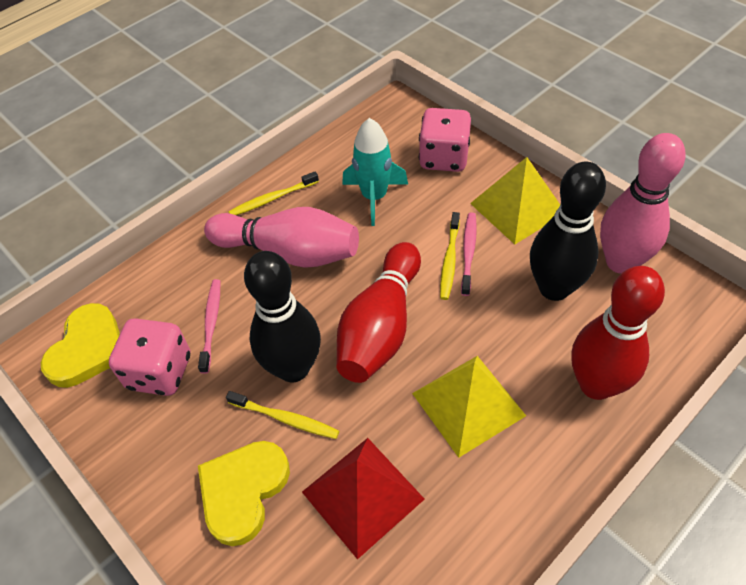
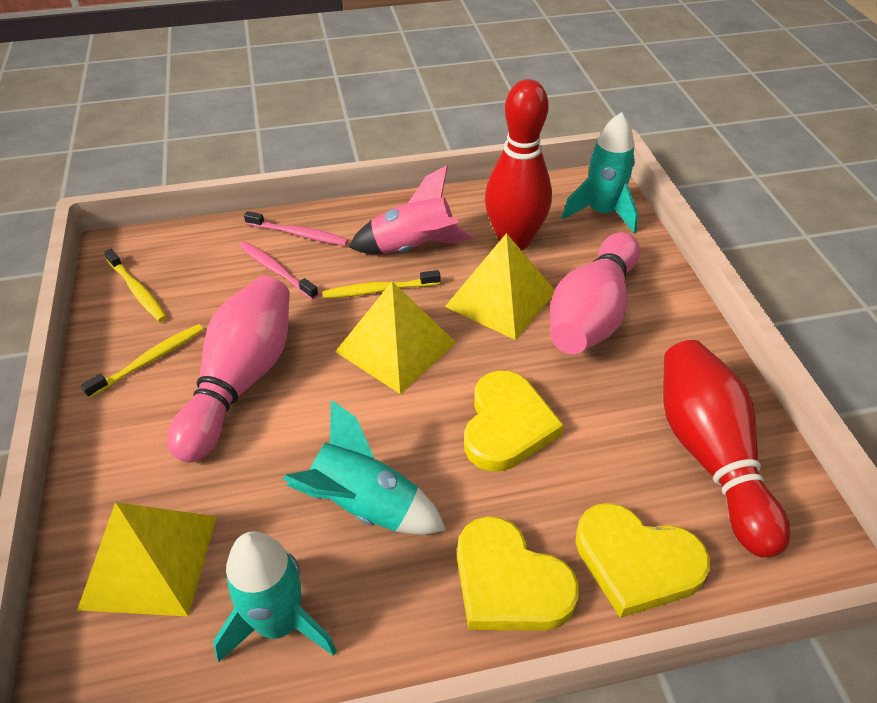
black bowling pin: 2 -> 0
pink dice: 2 -> 0
pink rocket: 0 -> 1
red pyramid: 1 -> 0
turquoise rocket: 1 -> 3
yellow heart: 2 -> 3
yellow pyramid: 2 -> 3

